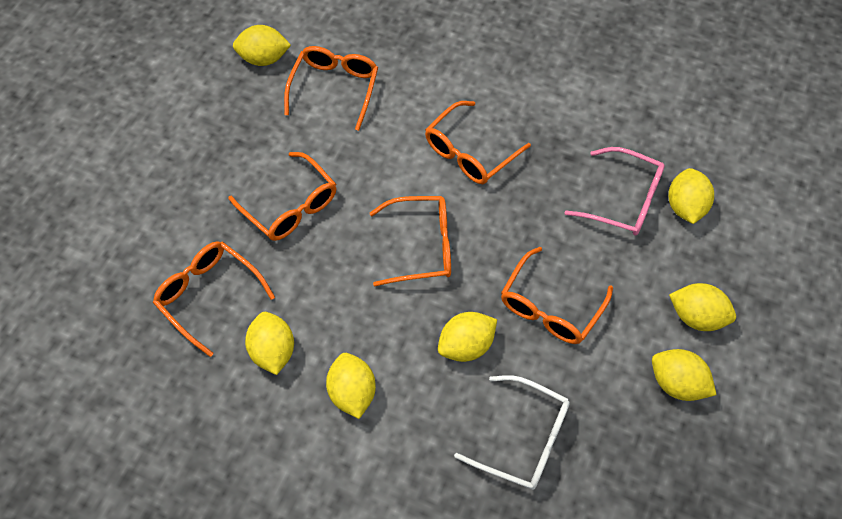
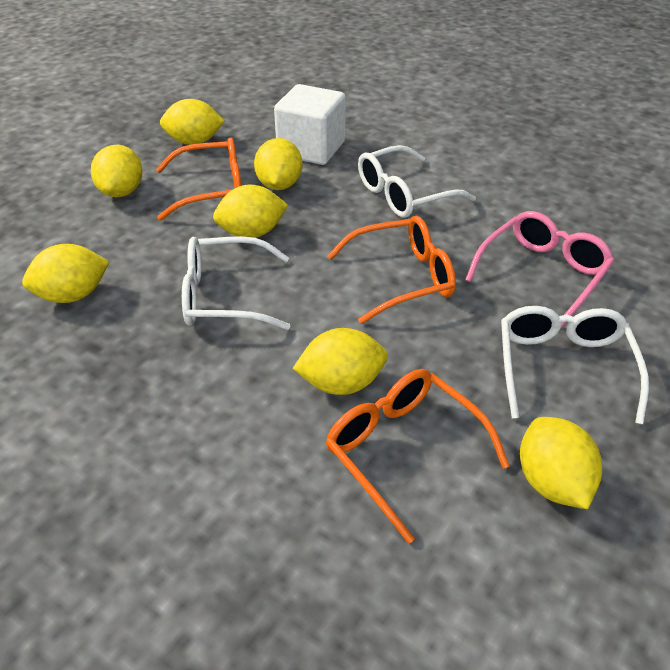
orange glasses: 6 -> 3
white cube: 0 -> 1
white glasses: 1 -> 3

